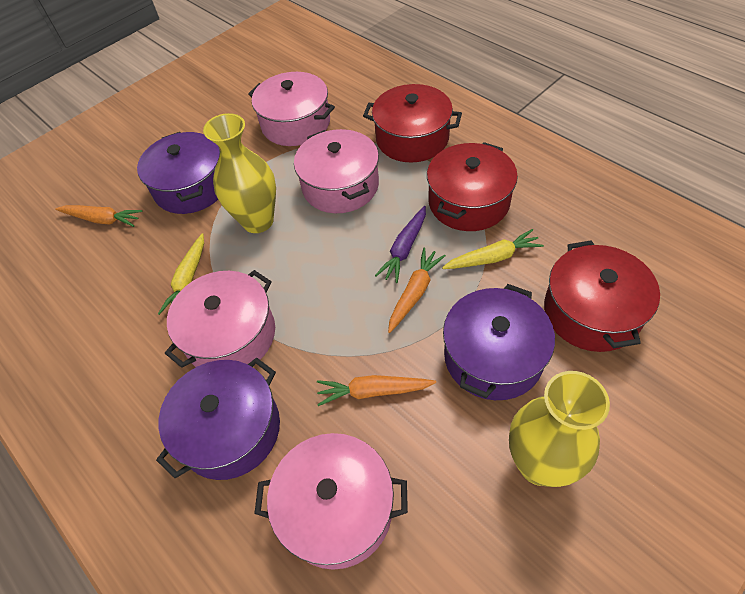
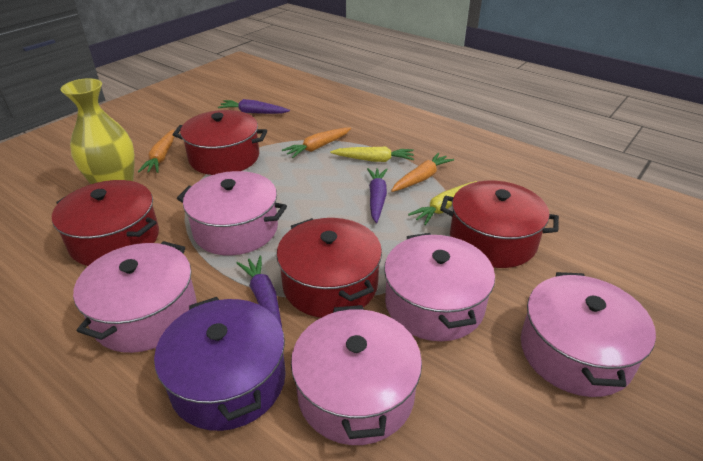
pink pot: 4 -> 5
purple carrot: 1 -> 3
purple pot: 3 -> 1
red pot: 3 -> 4
yellow vase: 2 -> 1

